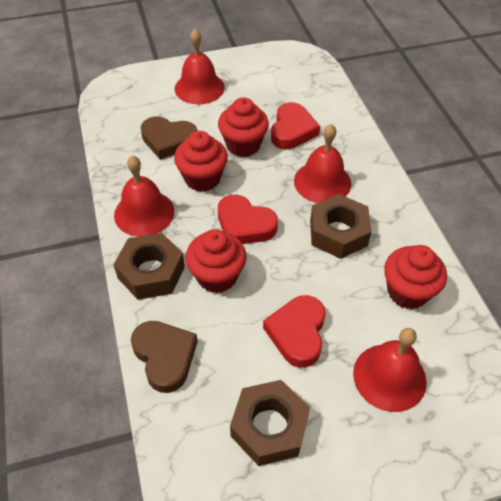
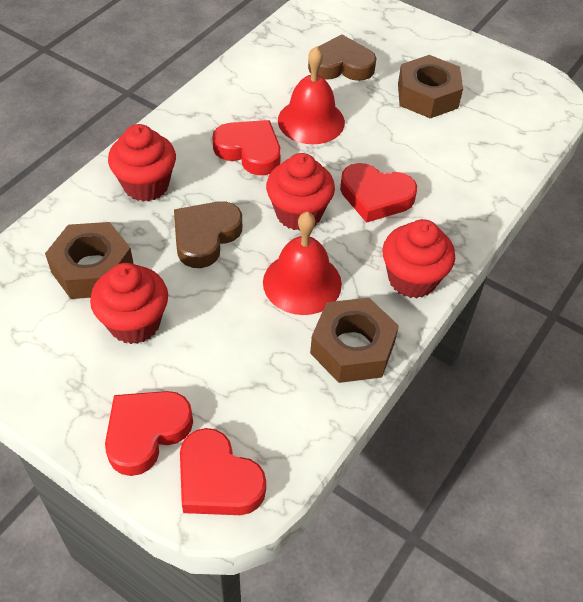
red bell: 4 -> 2
red heart: 3 -> 4

